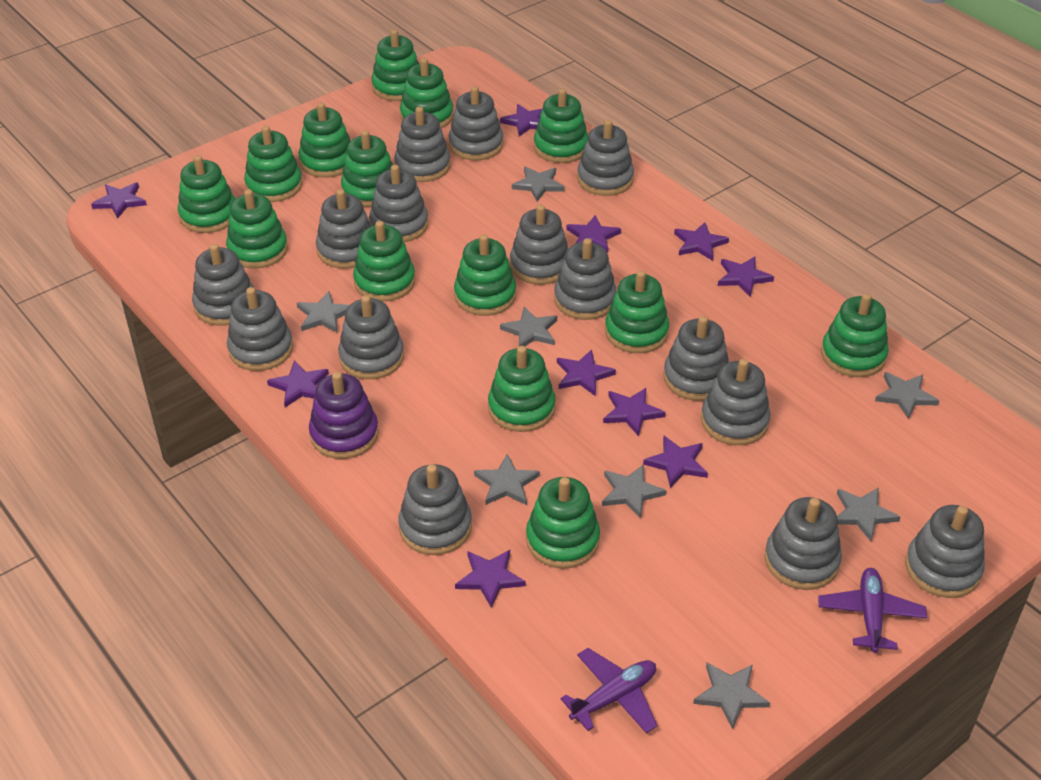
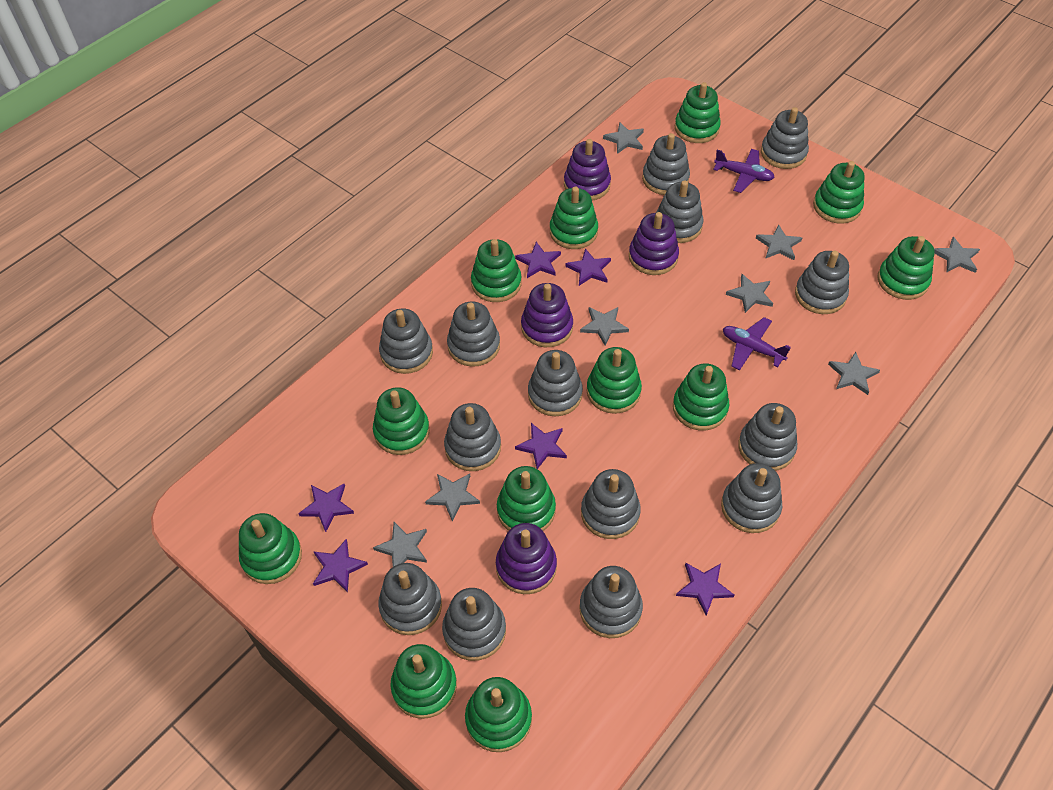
green stacking toy: 14 -> 12
grey stacking toy: 15 -> 14
purple stacking toy: 1 -> 4
purple star: 10 -> 6

